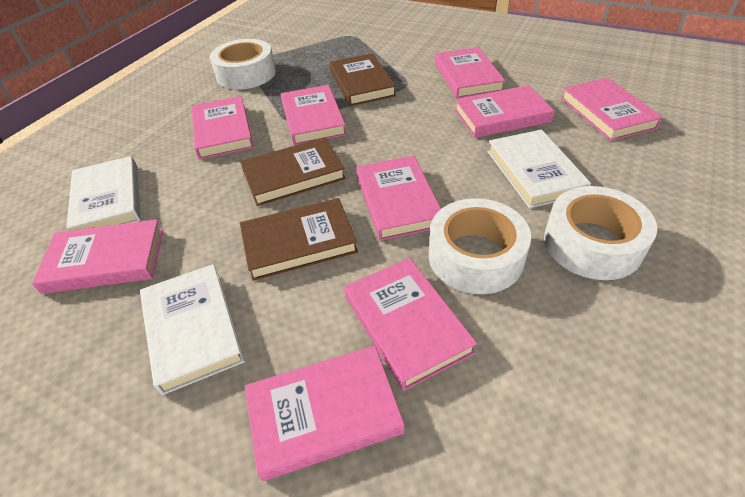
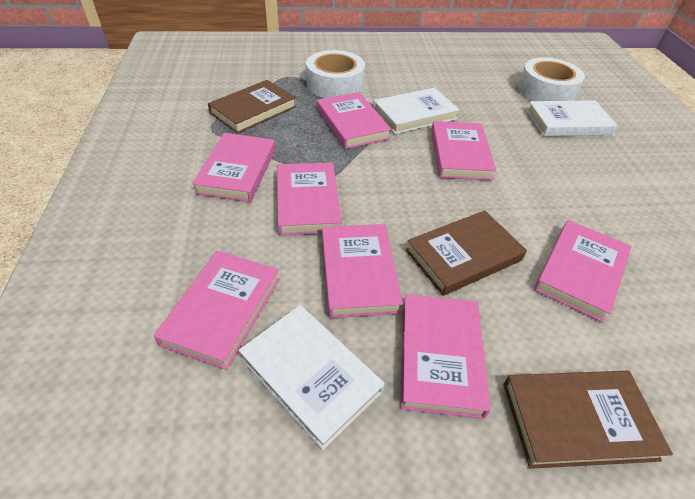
pink book: 9 -> 8
white tape: 3 -> 2

